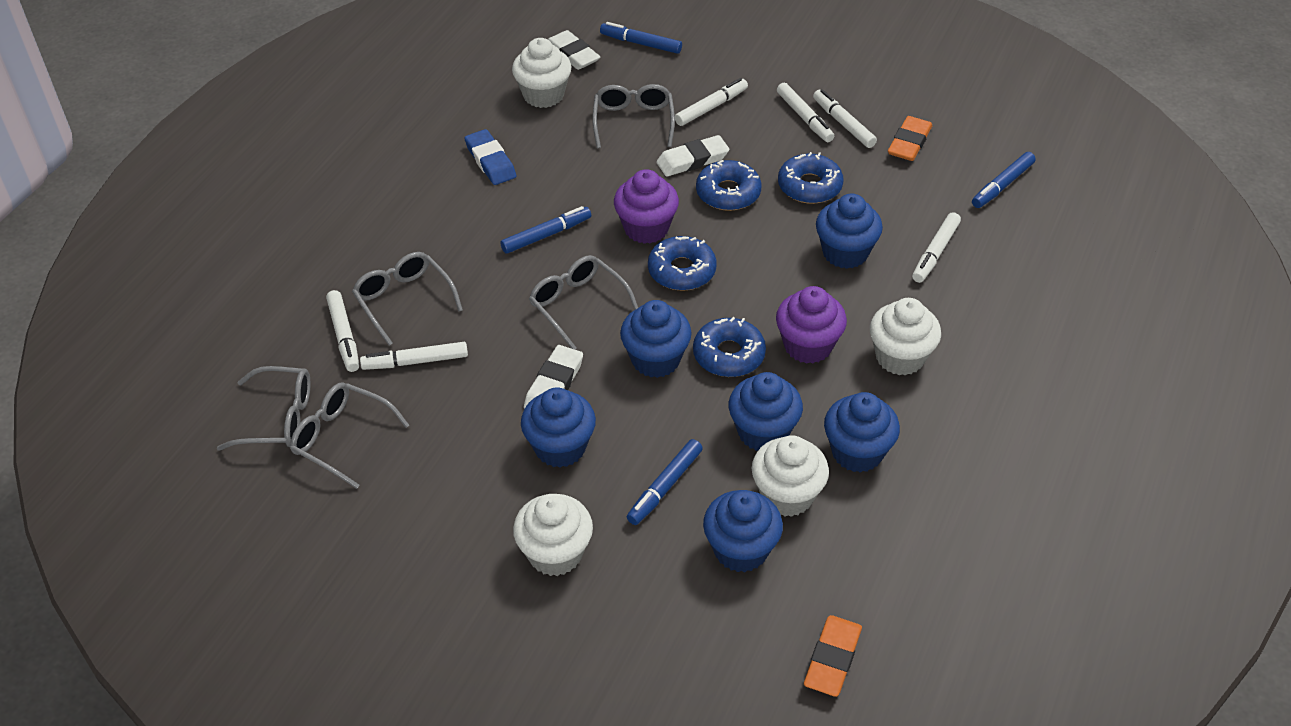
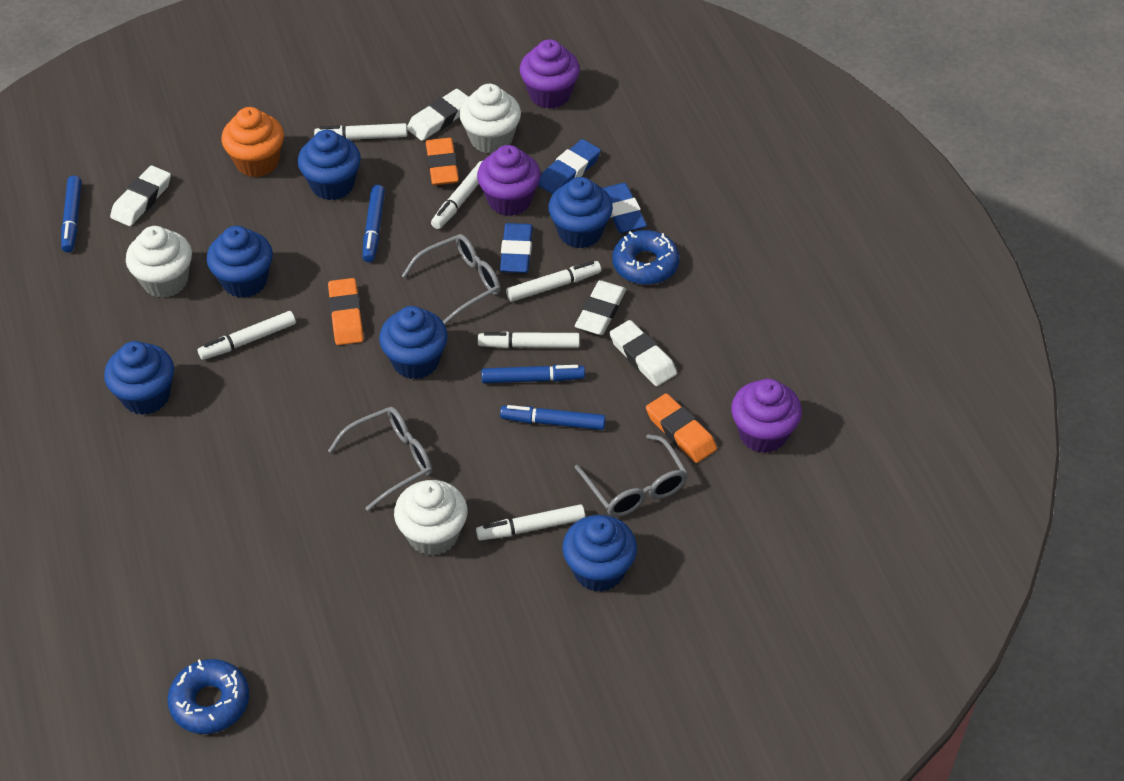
blue donut: 4 -> 2
blue eraser: 1 -> 3
grey glasses: 5 -> 3
orange cupcake: 0 -> 1
orange eraser: 2 -> 3
purple cupcake: 2 -> 3
white cupcake: 4 -> 3
white eraser: 3 -> 4

